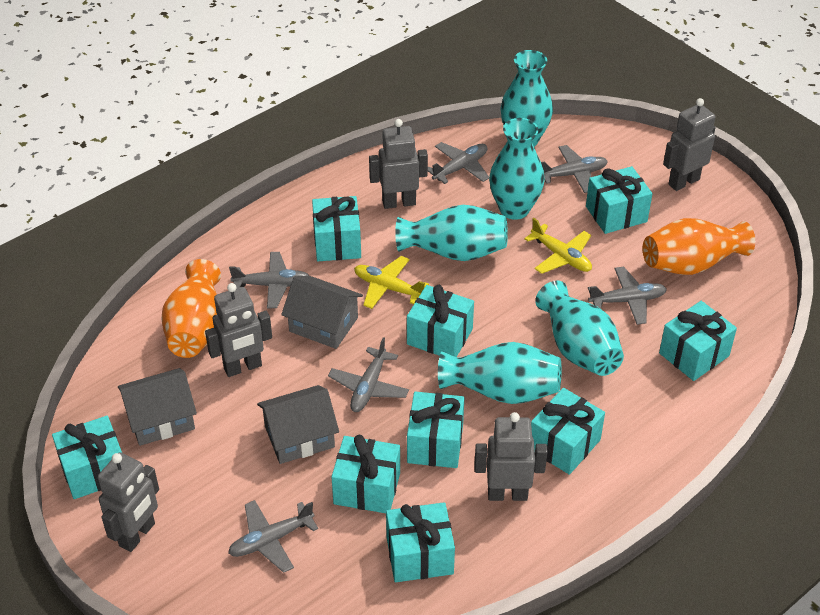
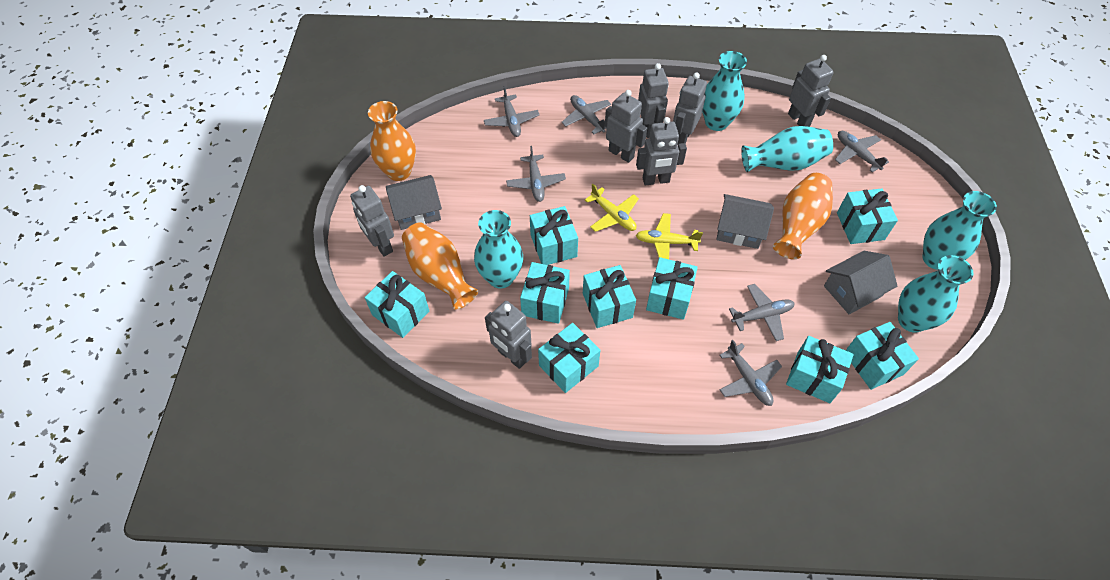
grey robot: 5 -> 7
orange vase: 2 -> 3

